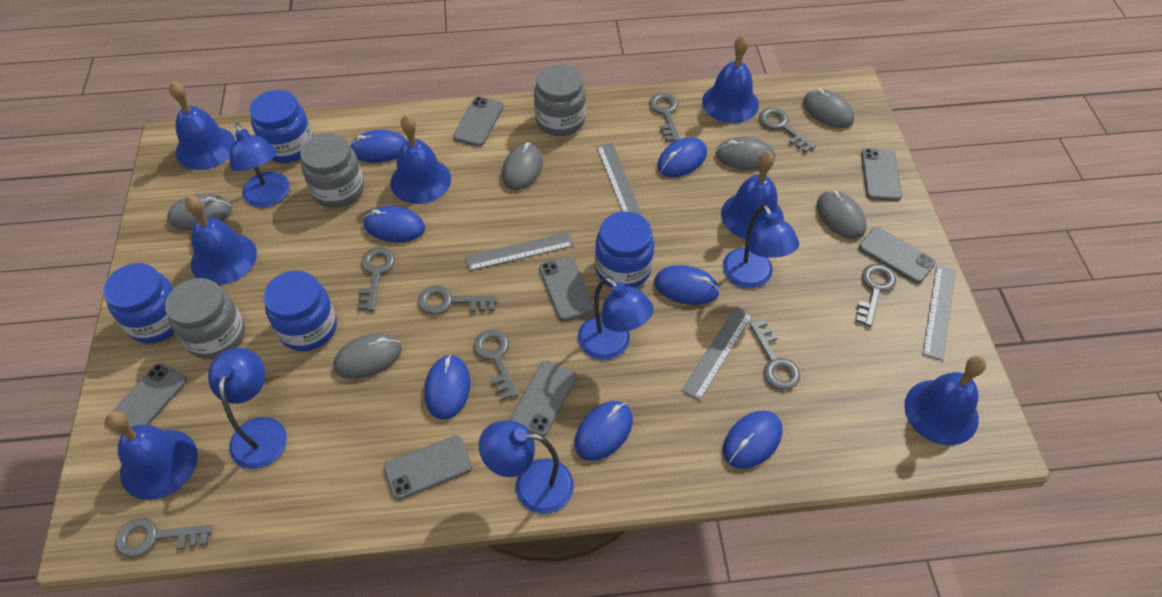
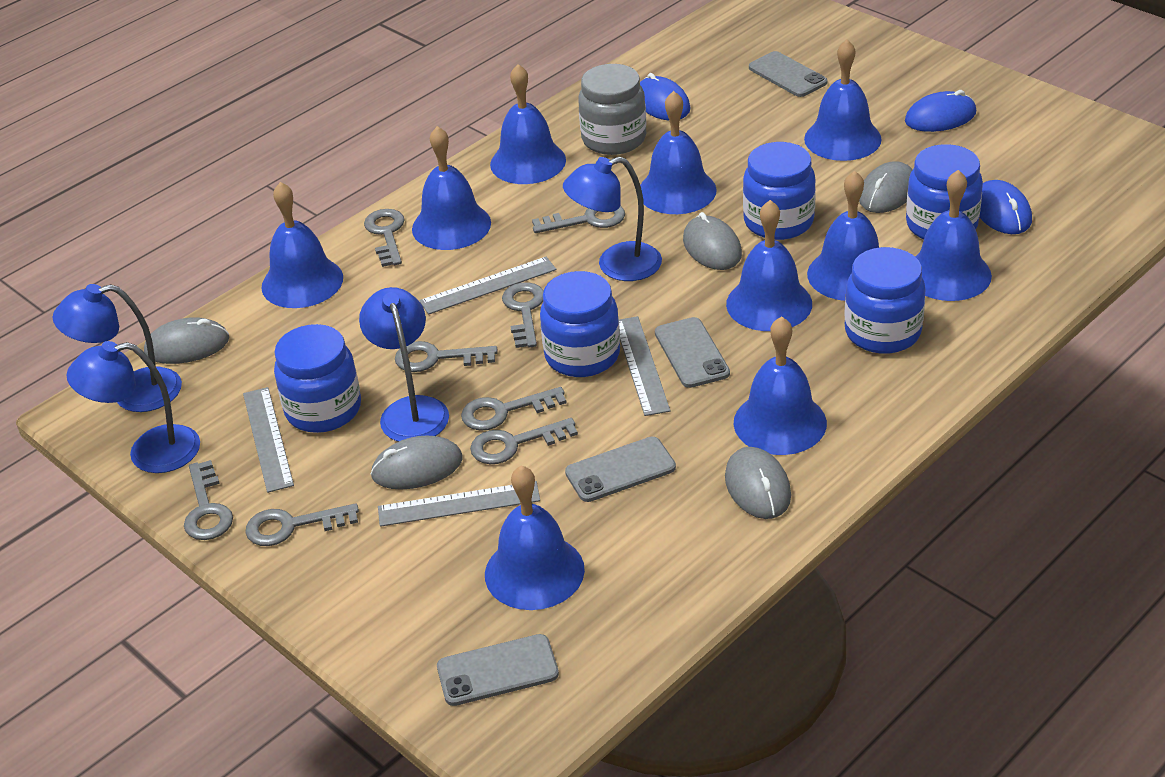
blue bell: 7 -> 10
blue jar: 4 -> 5
blue lamp: 5 -> 4
blue mouse: 7 -> 3
grey jar: 3 -> 1
grey mouse: 6 -> 5
grey phone: 7 -> 4

